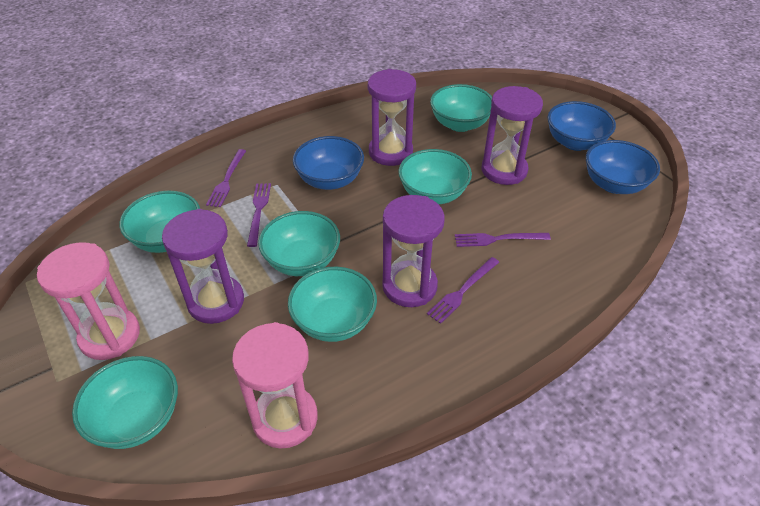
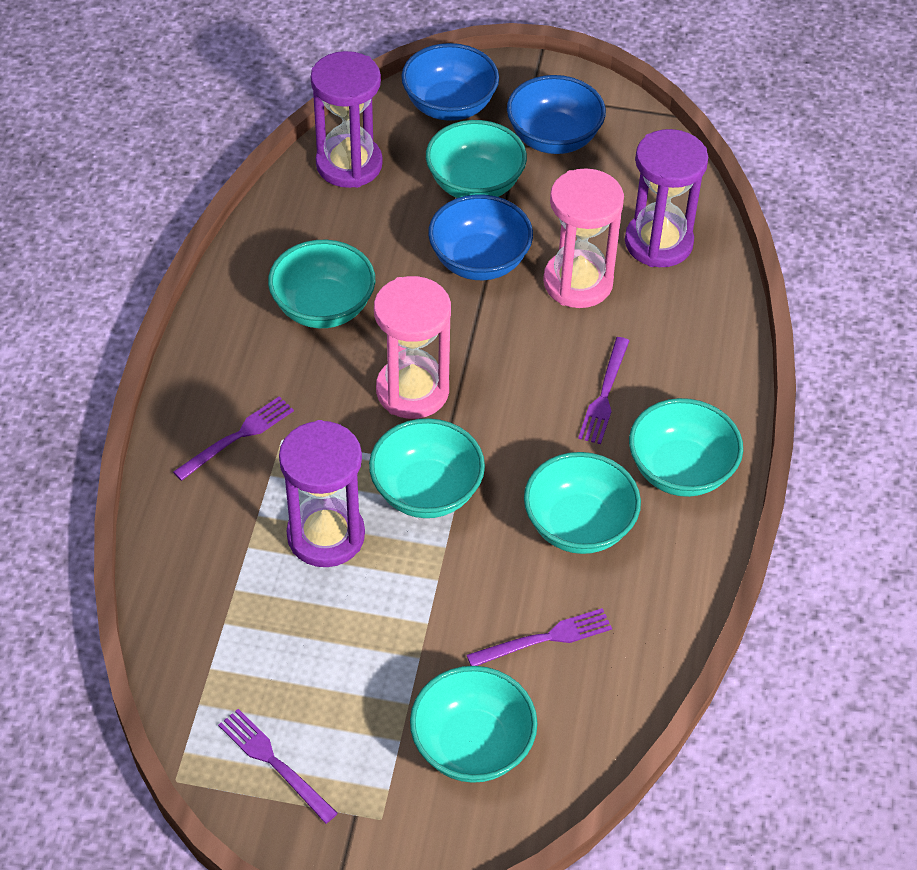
purple hourglass: 4 -> 3

